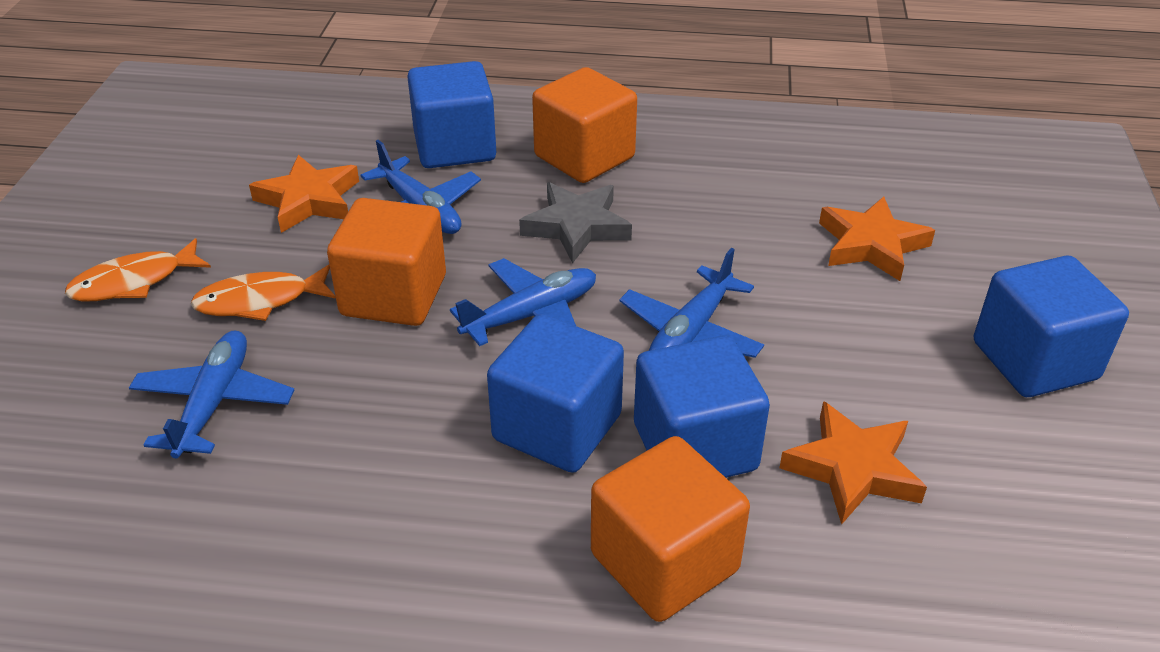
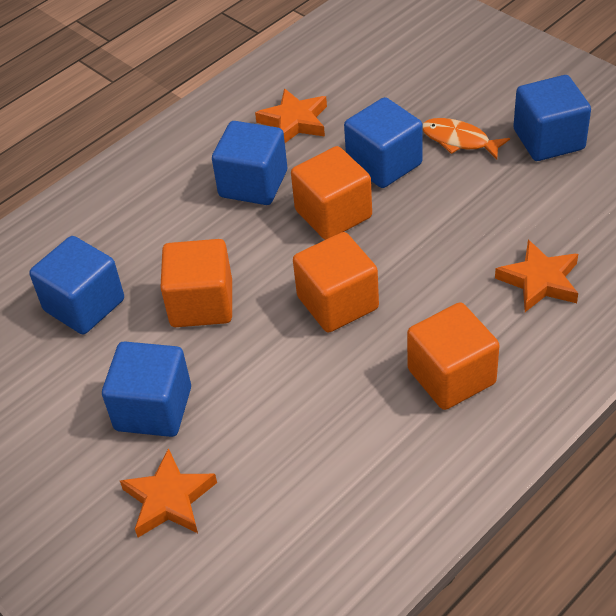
blue cube: 4 -> 5
blue plane: 4 -> 0
grey star: 1 -> 0
orange cube: 3 -> 4
orange fish: 2 -> 1

